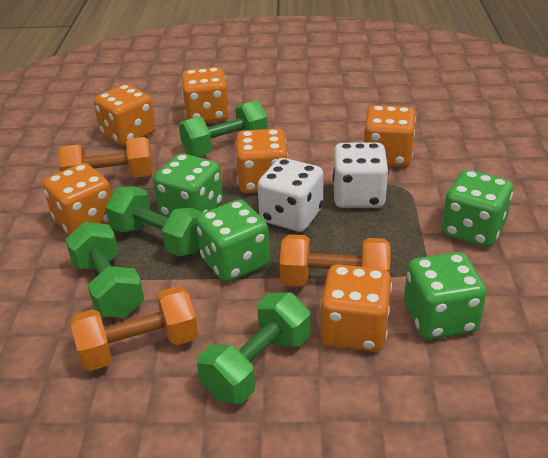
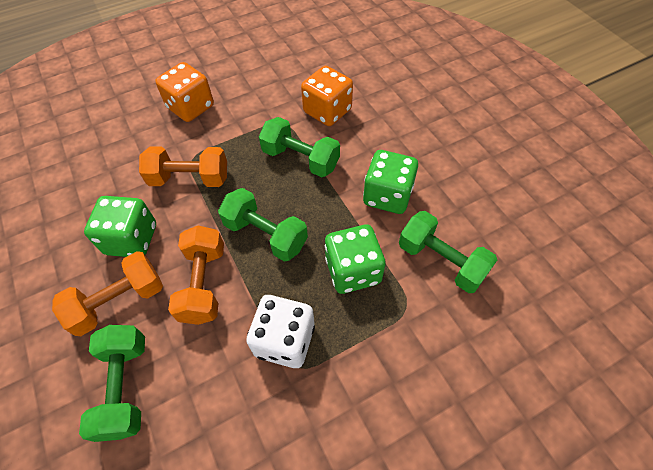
green dice: 4 -> 3
orange dice: 6 -> 2
white dice: 2 -> 1

